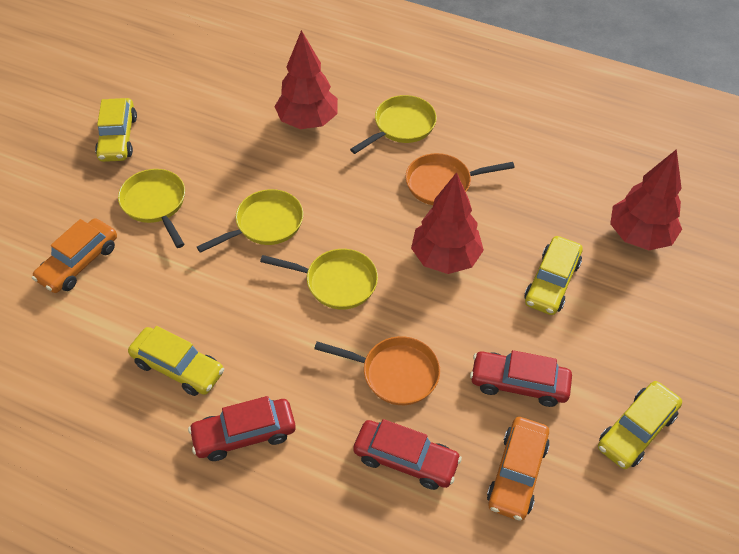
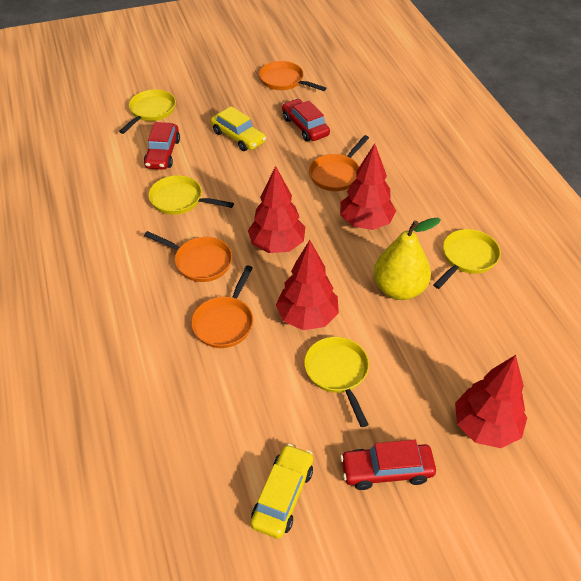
orange car: 2 -> 0
orange pan: 2 -> 4
red tree: 3 -> 4
yellow car: 4 -> 2
yellow pear: 0 -> 1

